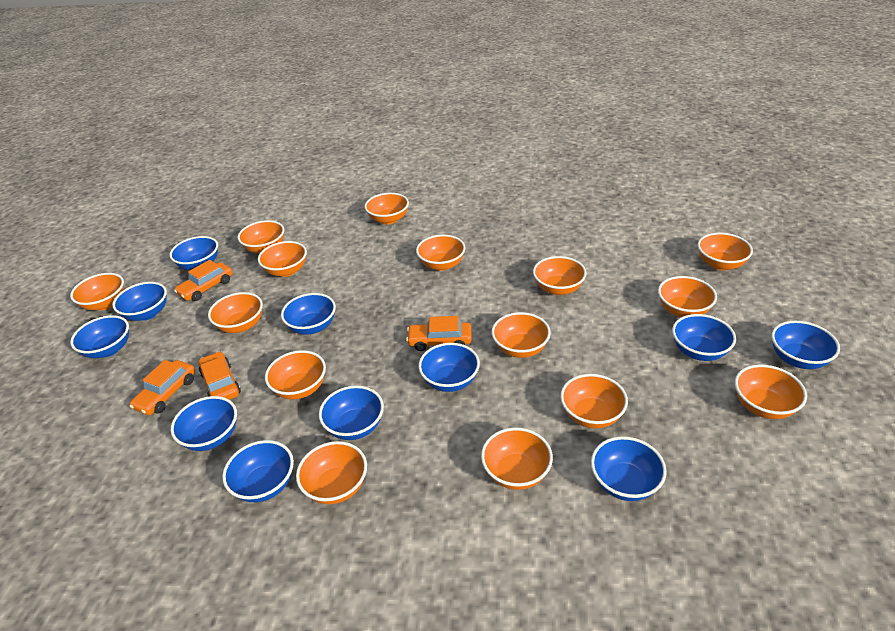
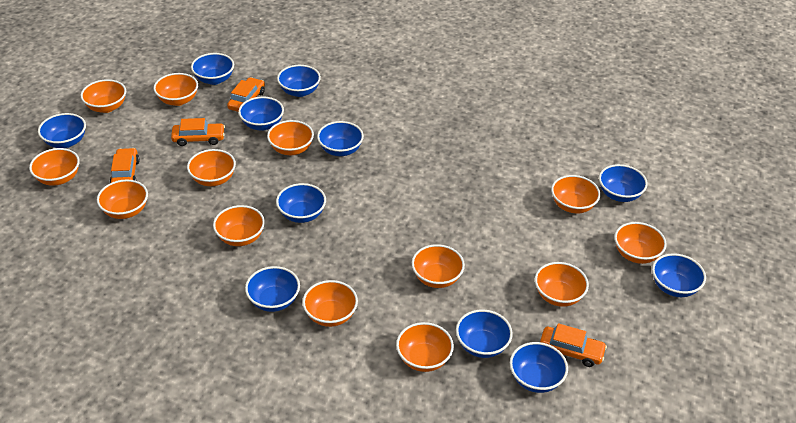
orange bowl: 15 -> 13

